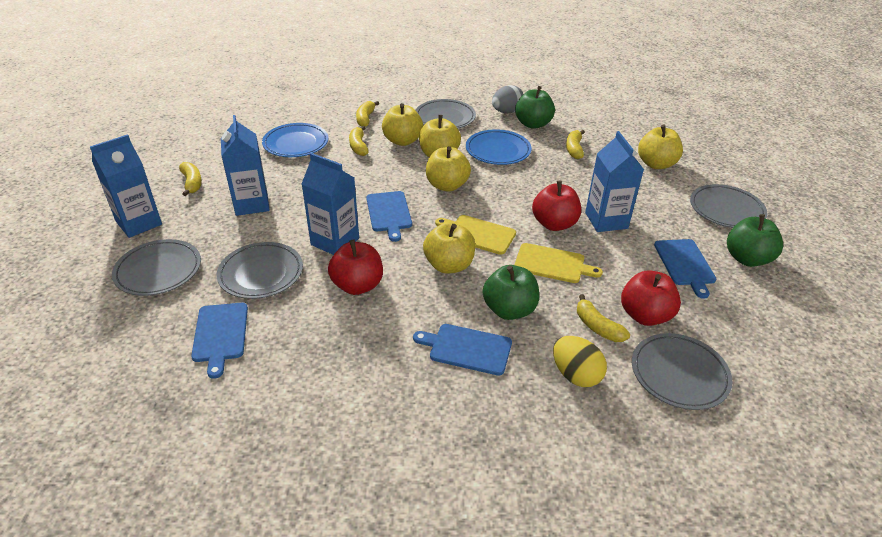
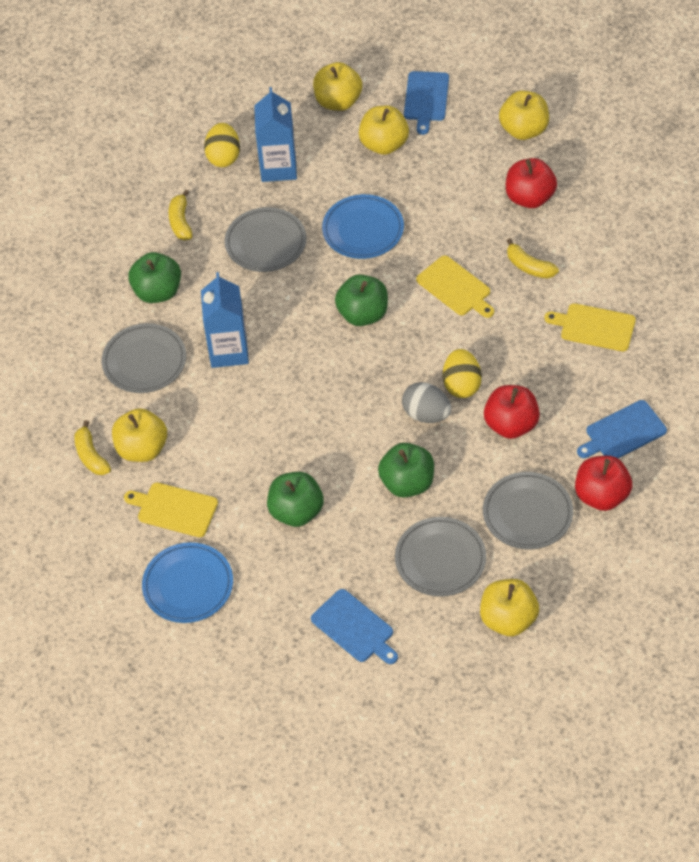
blue carton: 4 -> 2
blue cutting board: 4 -> 3
green apple: 3 -> 4
grey plate: 5 -> 4
yellow banana: 5 -> 3
yellow cutting board: 2 -> 3
yellow egg: 1 -> 2

